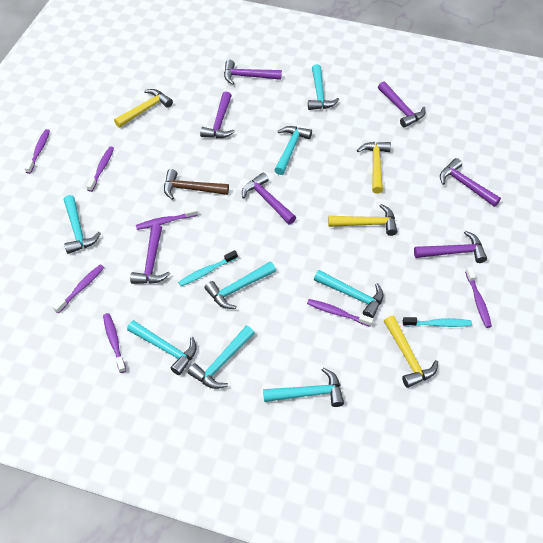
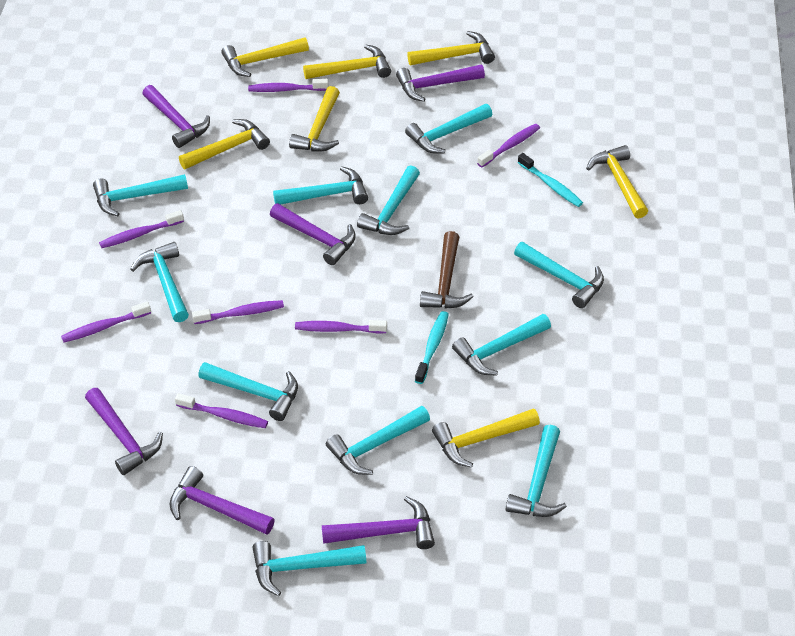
purple hammer: 7 -> 6
turquoise hammer: 8 -> 11
yellow hammer: 4 -> 7

